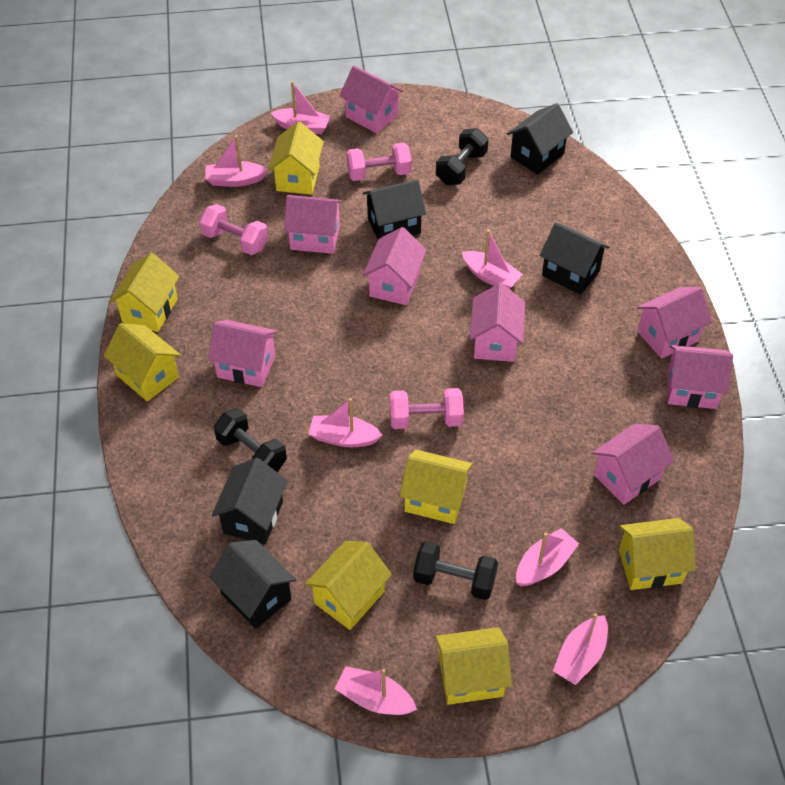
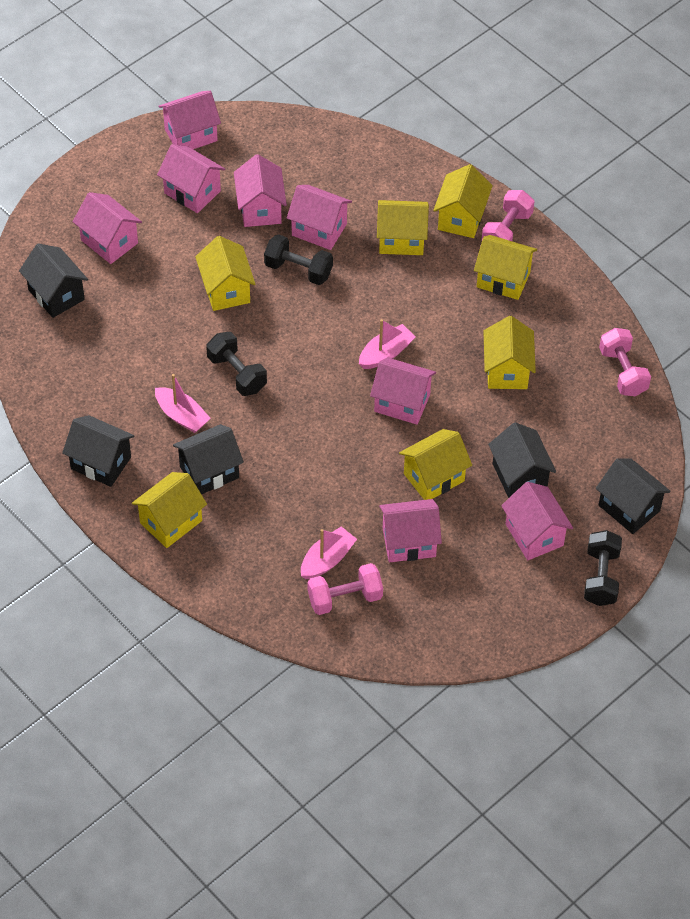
pink boat: 7 -> 3

